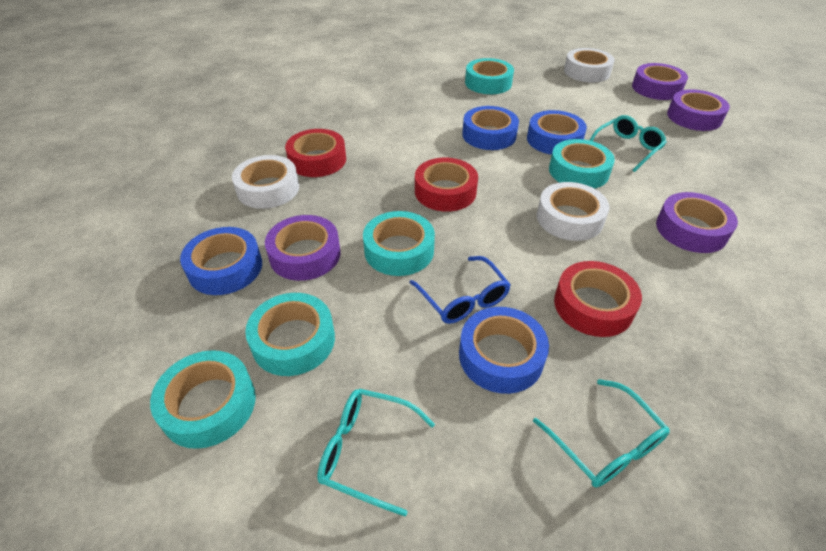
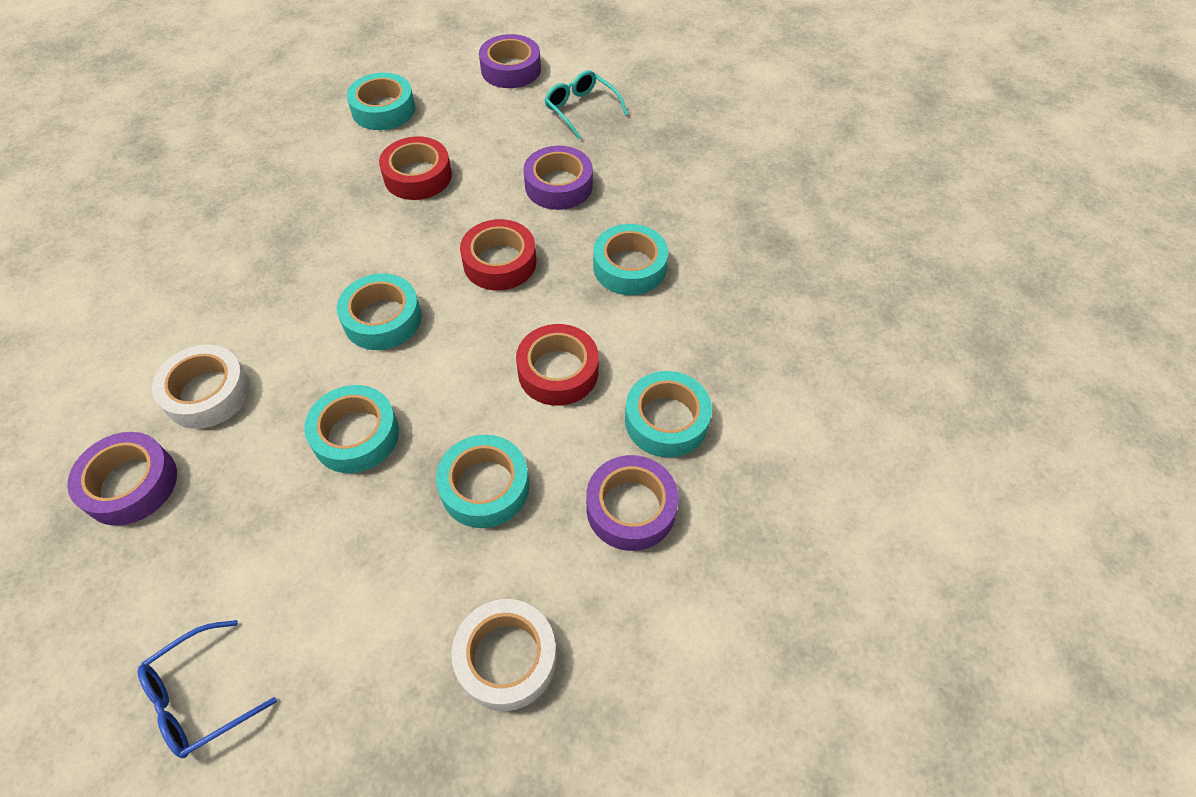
blue tape: 4 -> 0
turquoise glasses: 3 -> 1
turquoise tape: 5 -> 6
white tape: 3 -> 2

